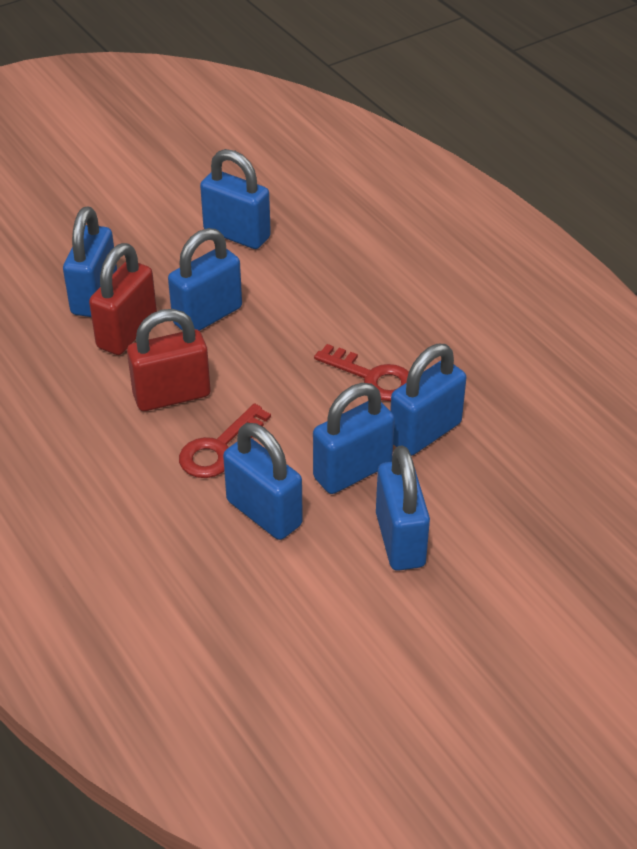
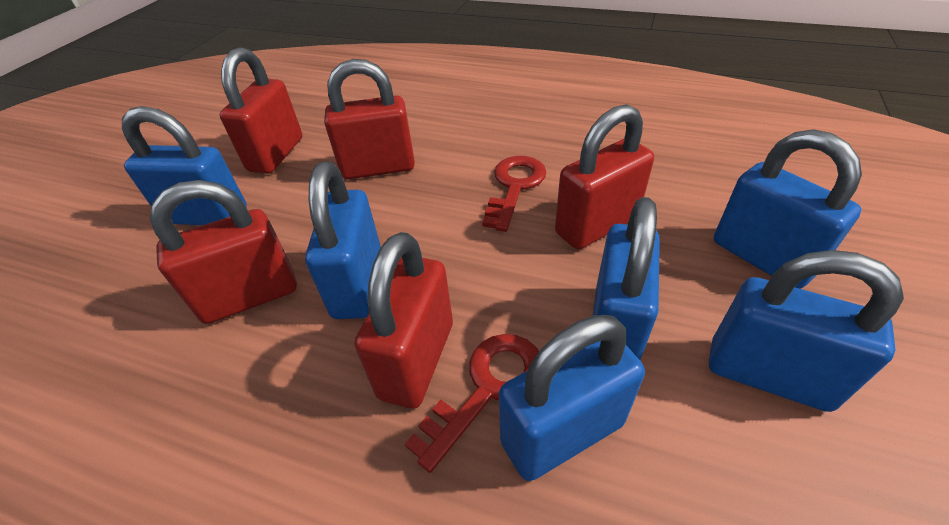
blue padlock: 7 -> 6
red padlock: 2 -> 5

